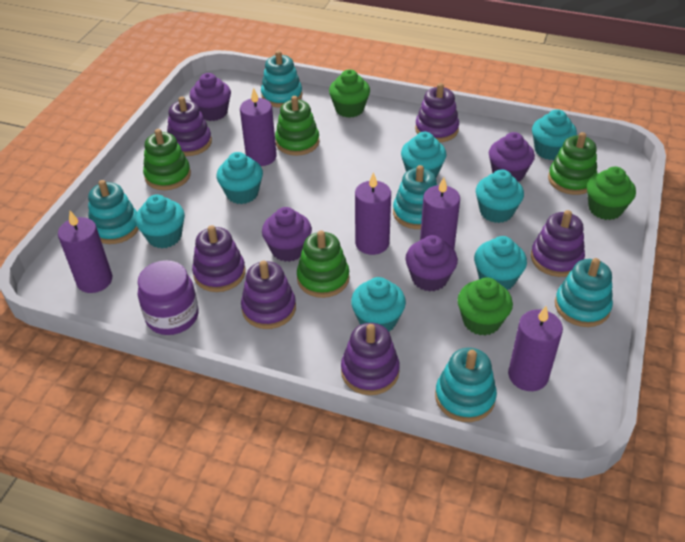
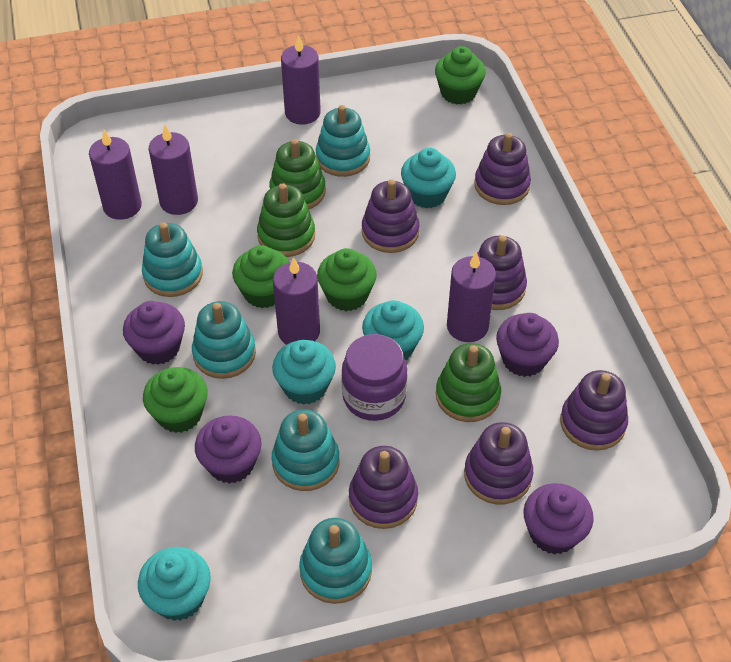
green cupcake: 3 -> 4
green stacking toy: 4 -> 3
turquoise cupcake: 7 -> 4

